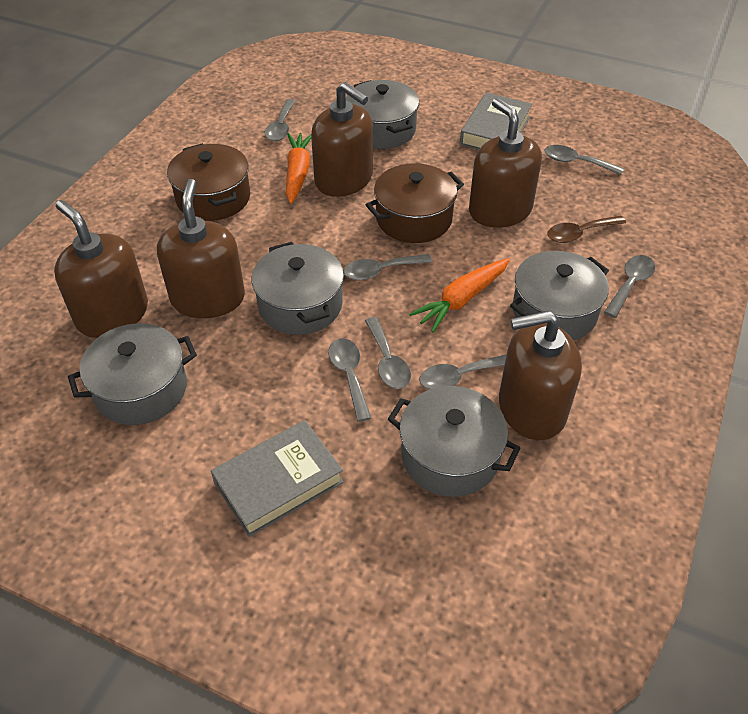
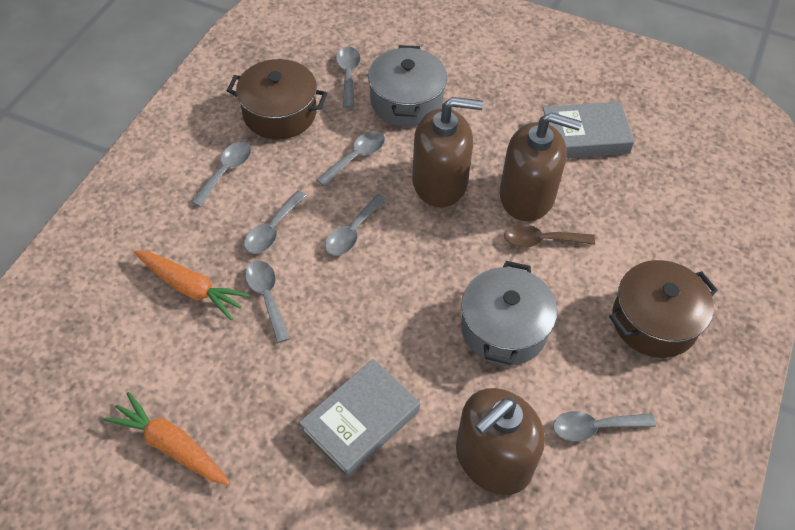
brown soap dispenser: 5 -> 3
grey pot: 5 -> 2

